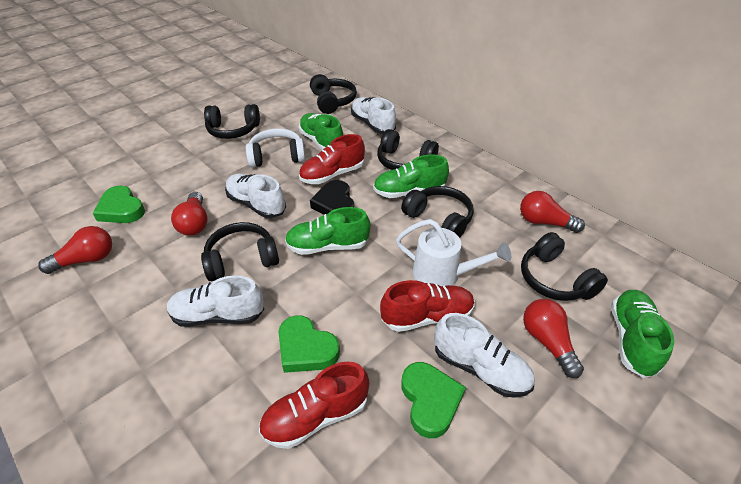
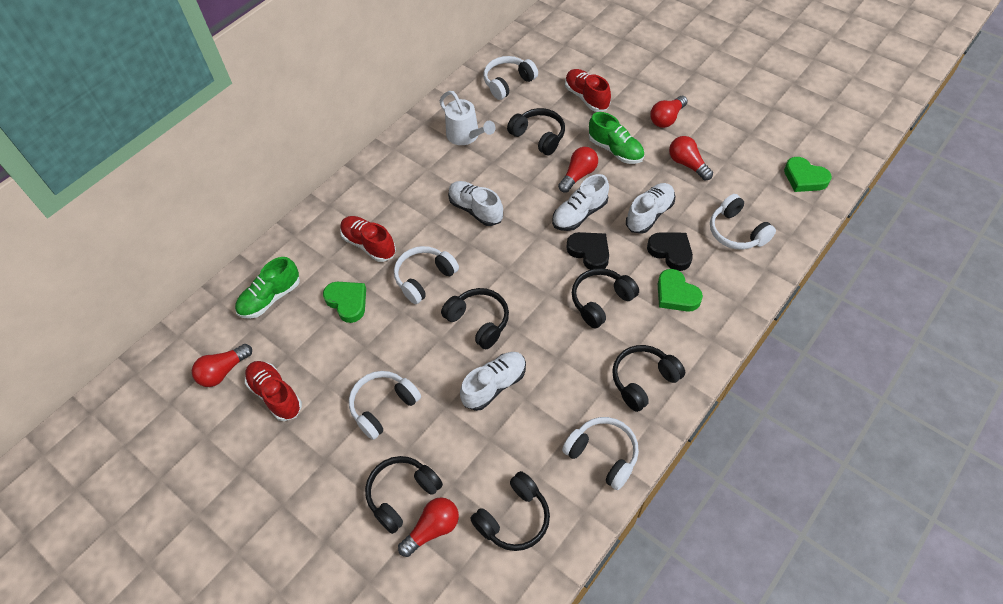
black heart: 1 -> 2
green shoe: 4 -> 2
red light bulb: 4 -> 5
white headphones: 1 -> 5

